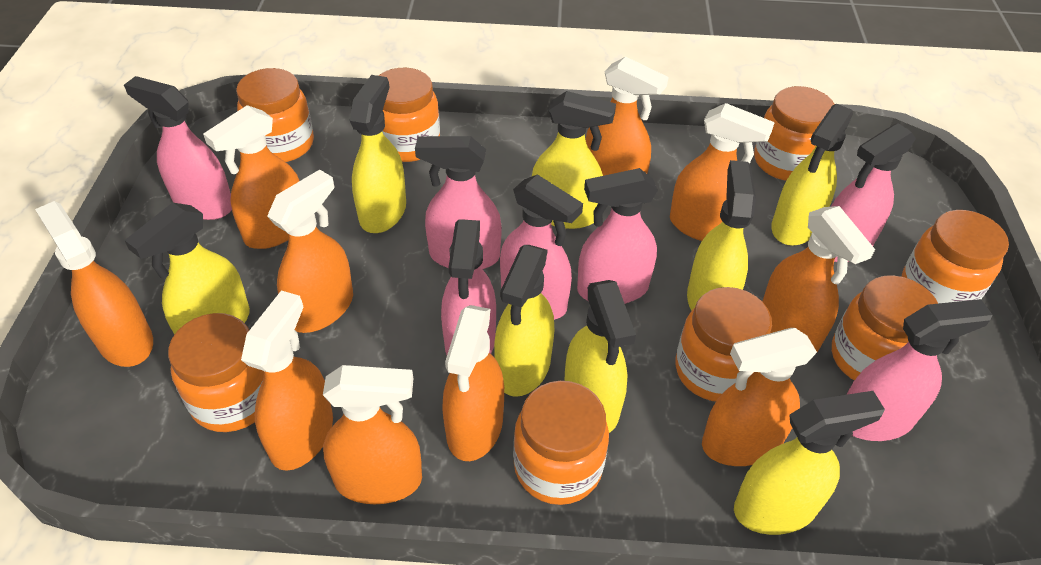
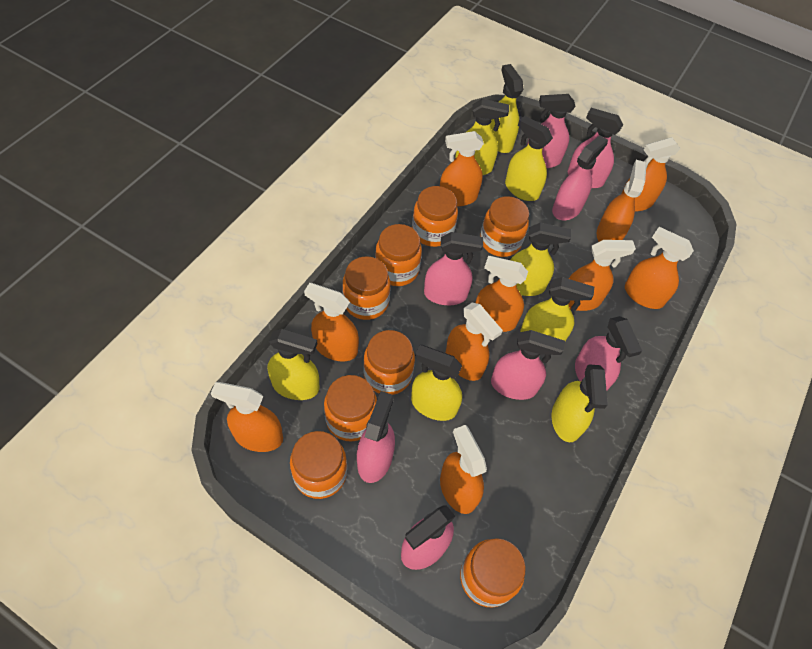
pink spray bottle: 7 -> 8

